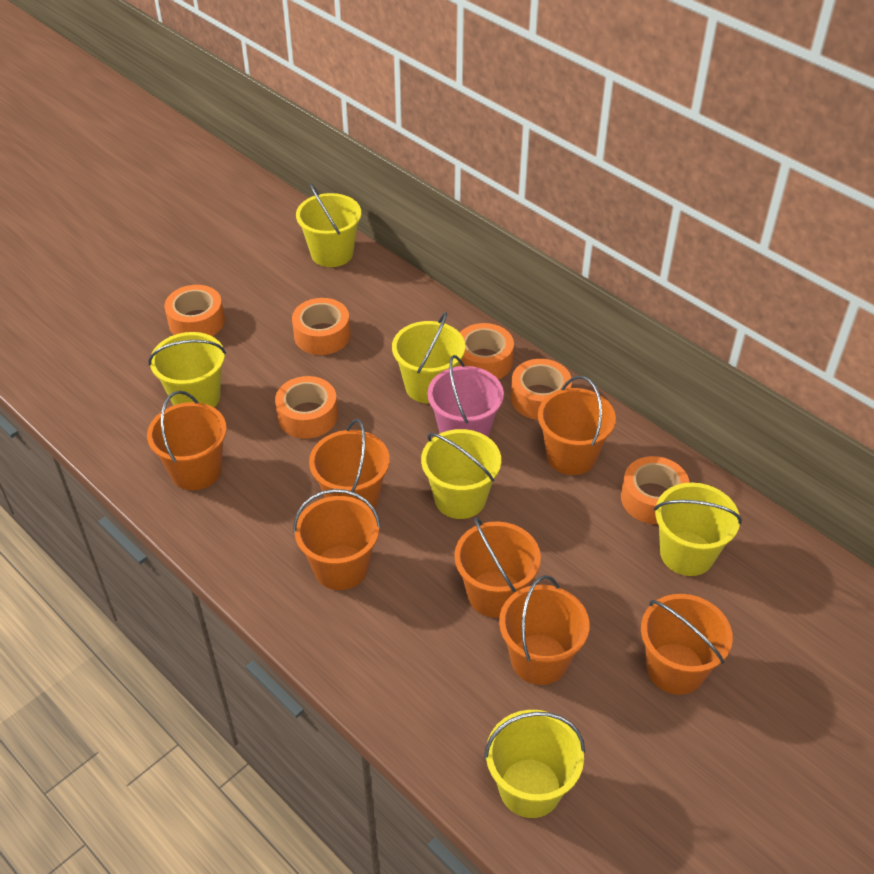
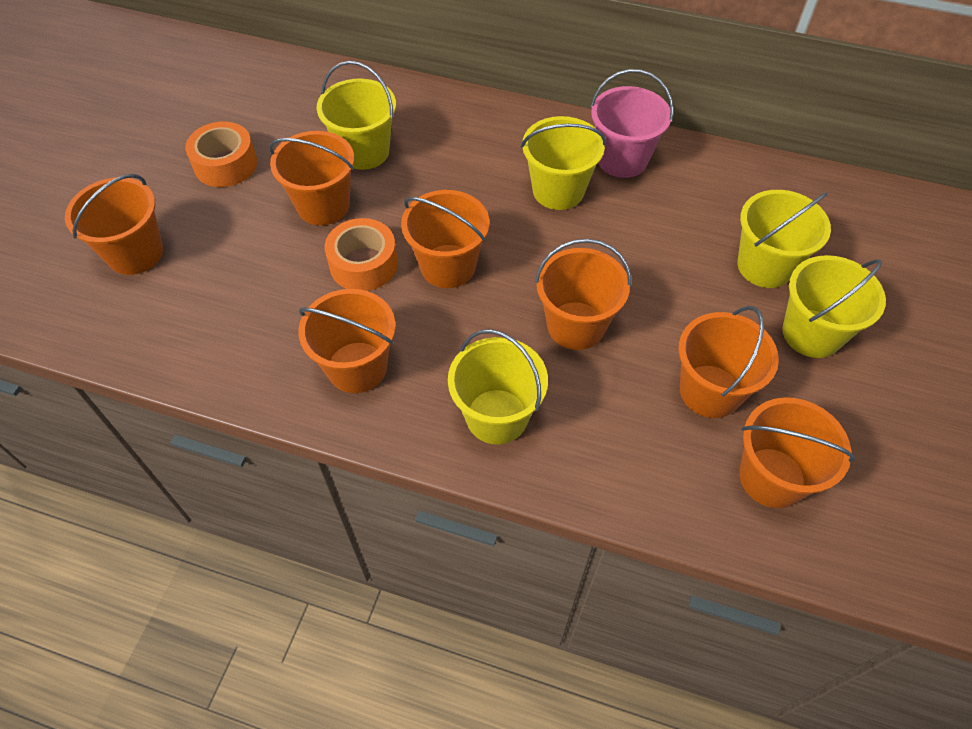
orange tape: 6 -> 2
yellow bucket: 6 -> 5

